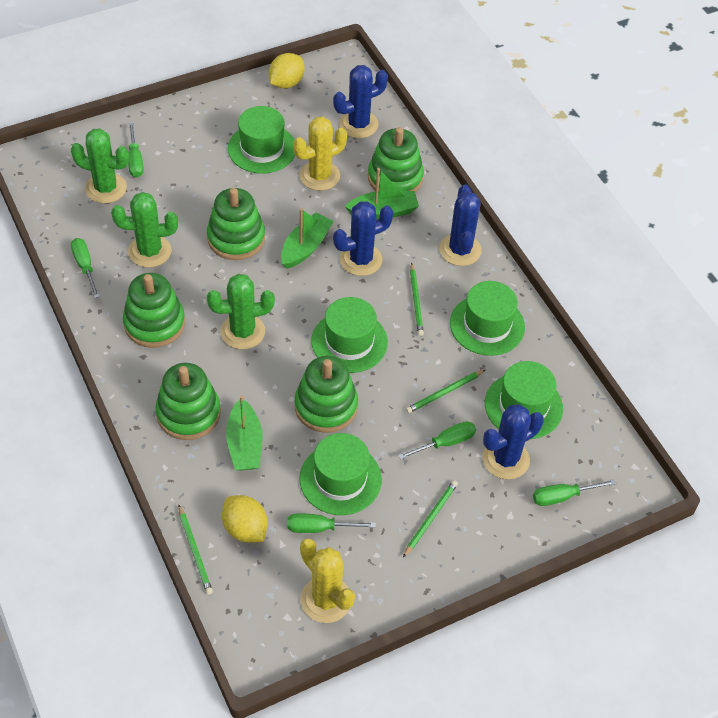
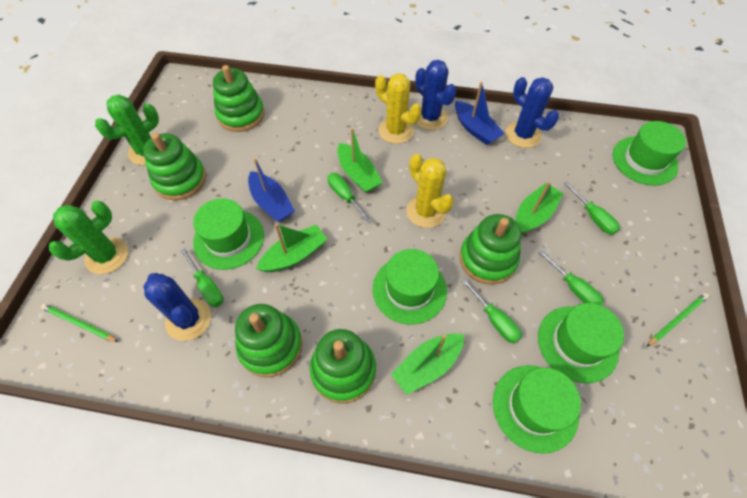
blue boat: 0 -> 2
blue cactus: 4 -> 3
green boat: 3 -> 4
green cactus: 3 -> 2
green pencil: 4 -> 2
yellow lemon: 2 -> 0

